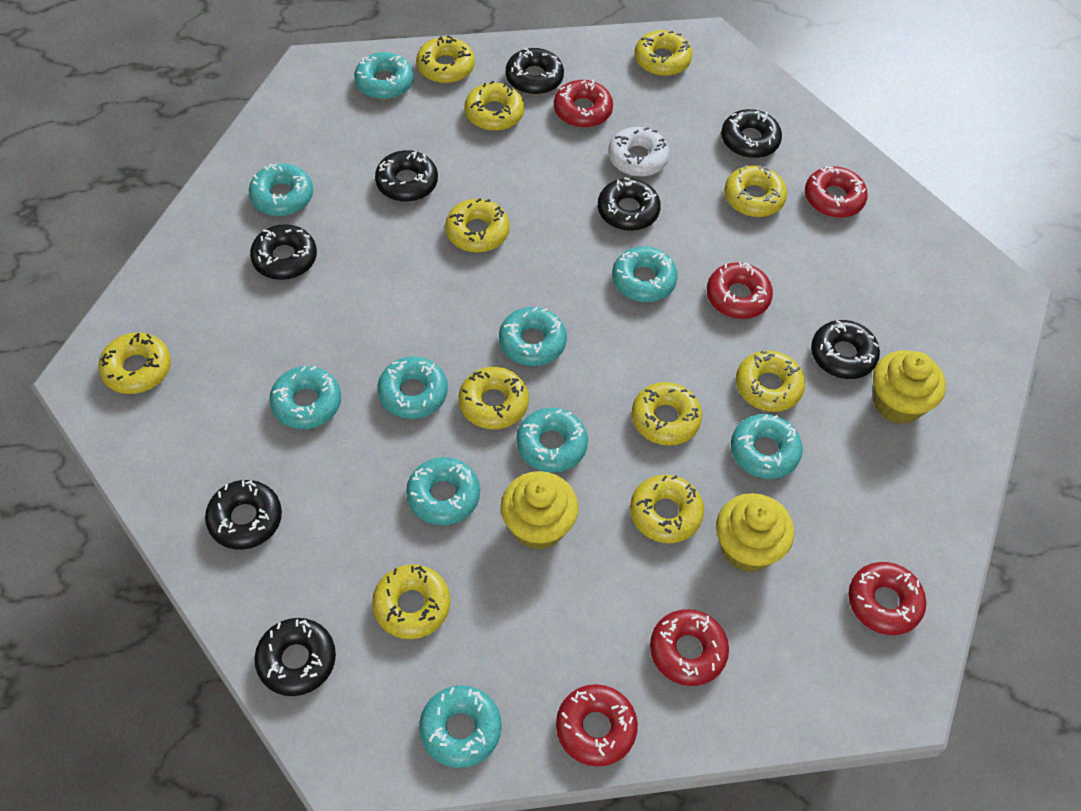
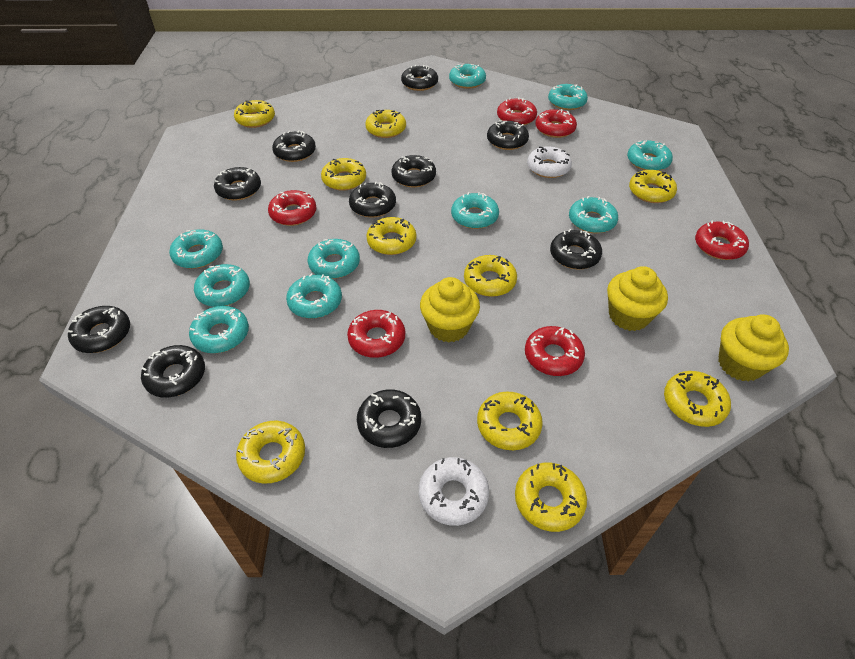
black donut: 8 -> 10
white donut: 1 -> 2
yellow donut: 11 -> 10

